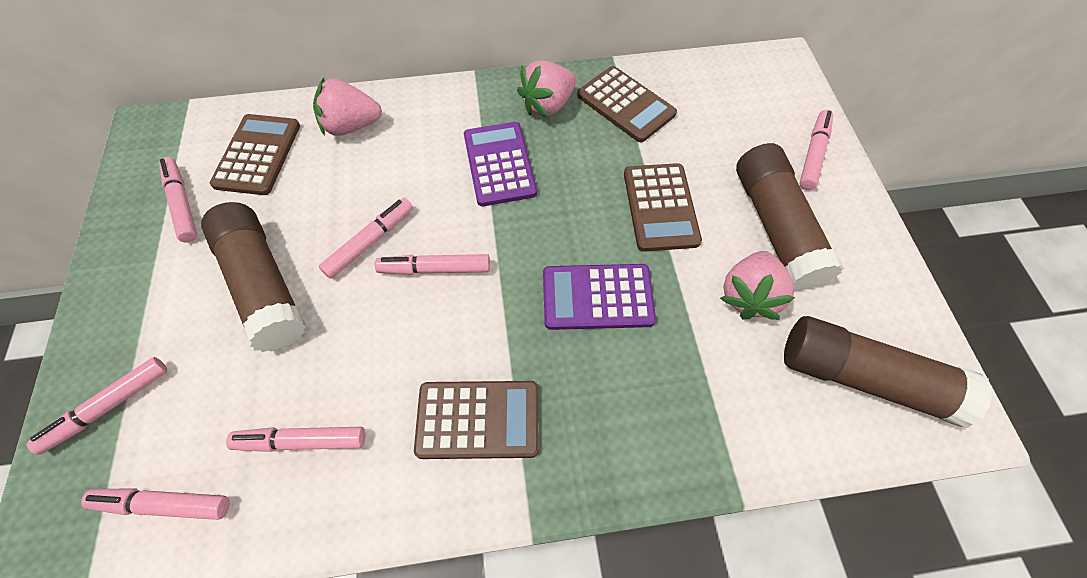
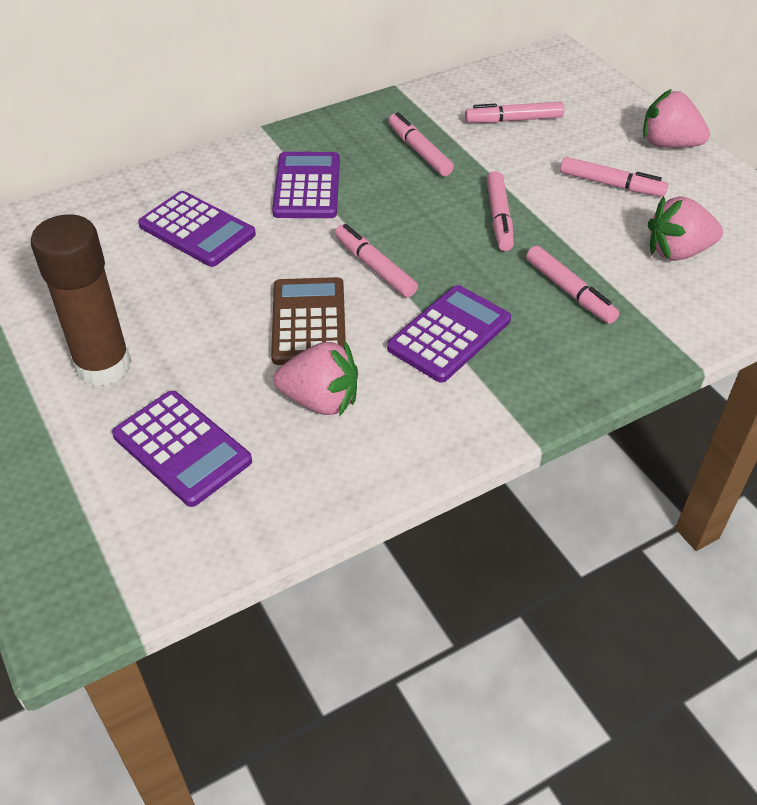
brown calculator: 4 -> 1
brown glue stick: 3 -> 1
pink marker: 7 -> 6
purple calculator: 2 -> 4

